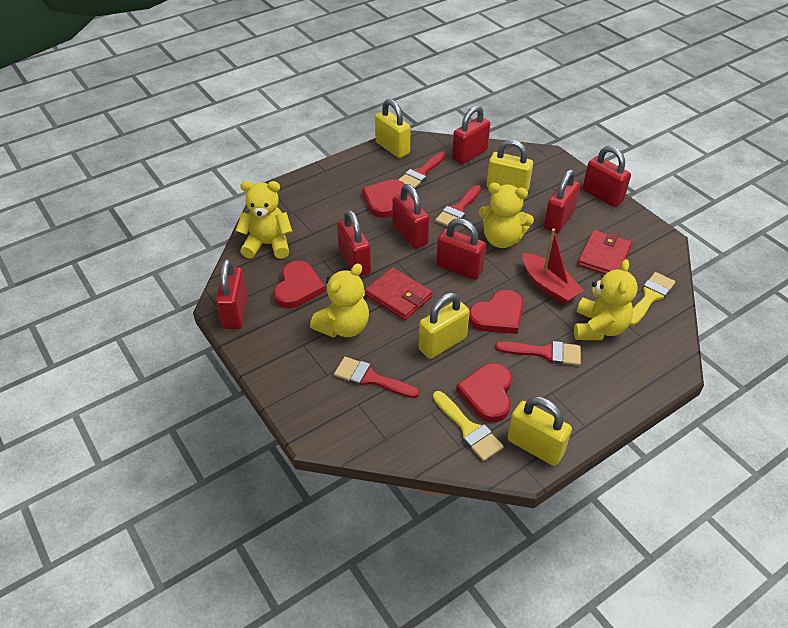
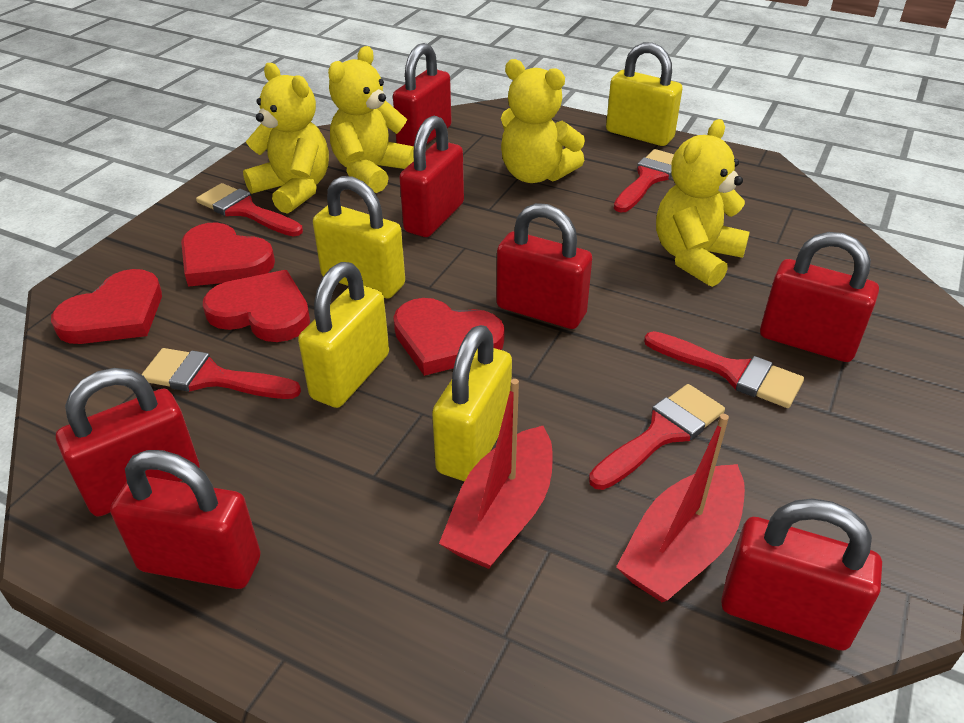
red boat: 1 -> 2
red brush: 4 -> 5
red wallet: 2 -> 0
yellow brush: 2 -> 0

